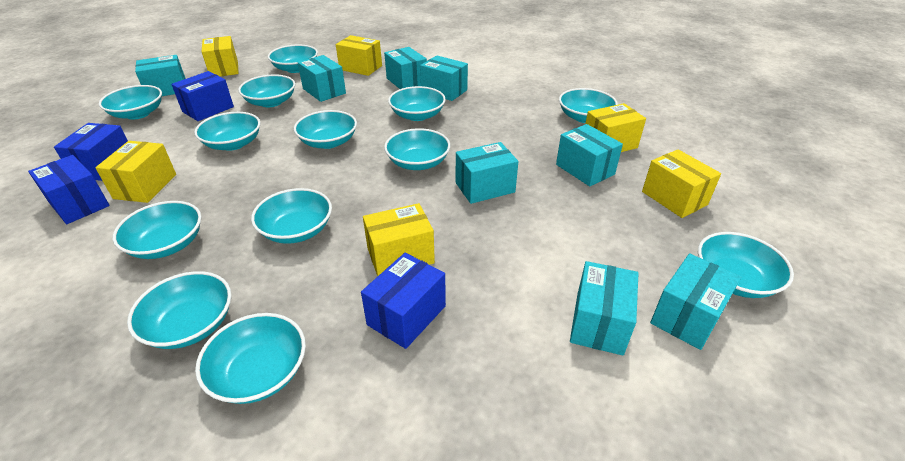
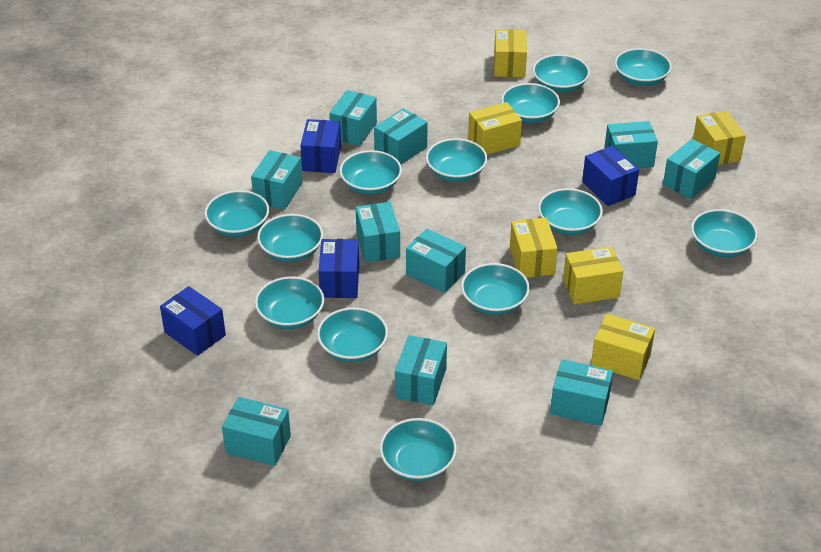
turquoise box: 8 -> 10

